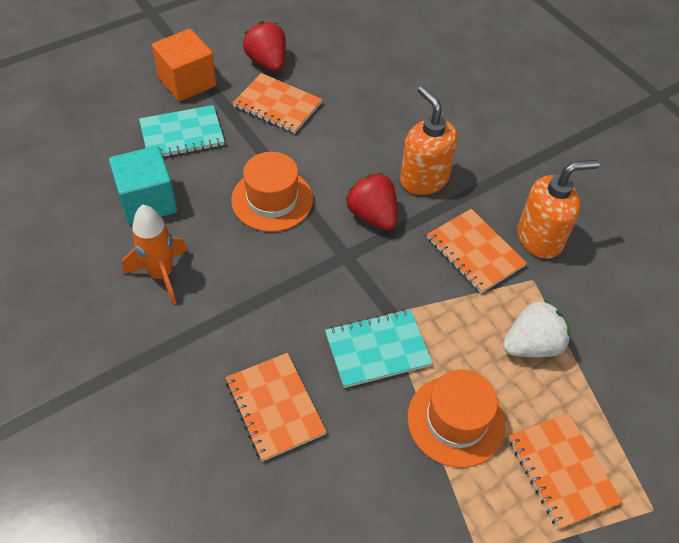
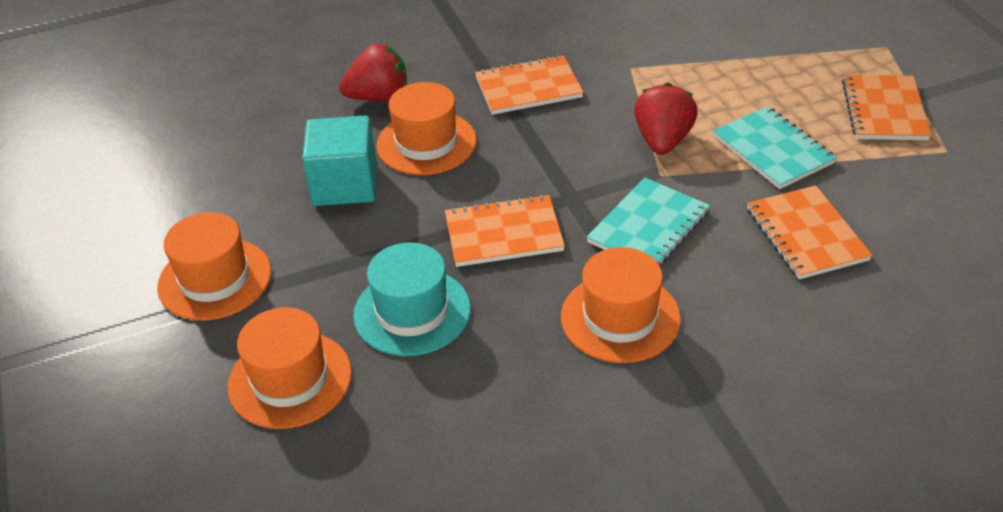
orange cube: 1 -> 0
orange hat: 2 -> 4
orange rocket: 1 -> 0
orange soap dispenser: 2 -> 0
turquoise hat: 0 -> 1
white strawberry: 1 -> 0

